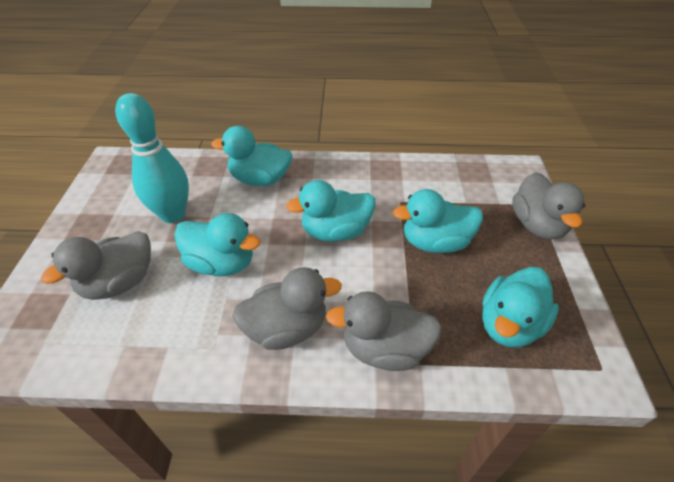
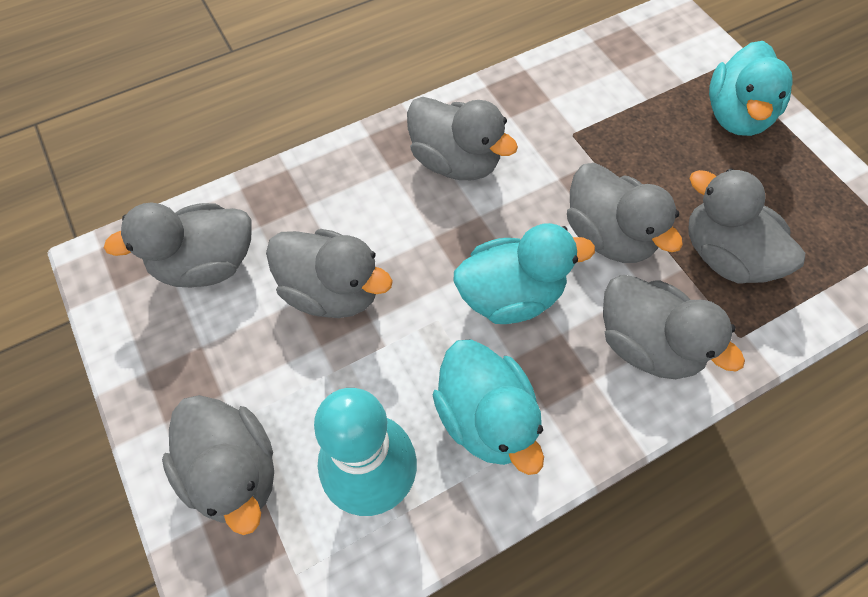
grey duck: 4 -> 7
turquoise duck: 5 -> 3

